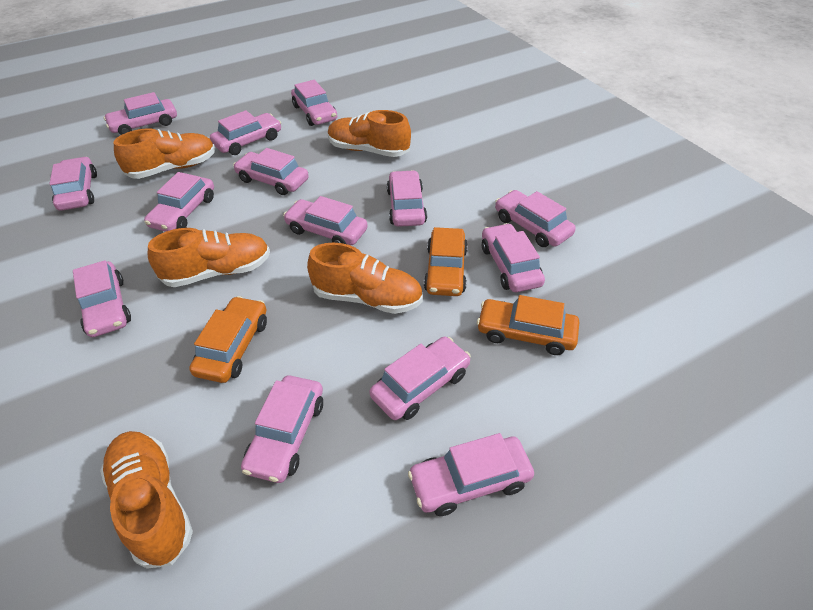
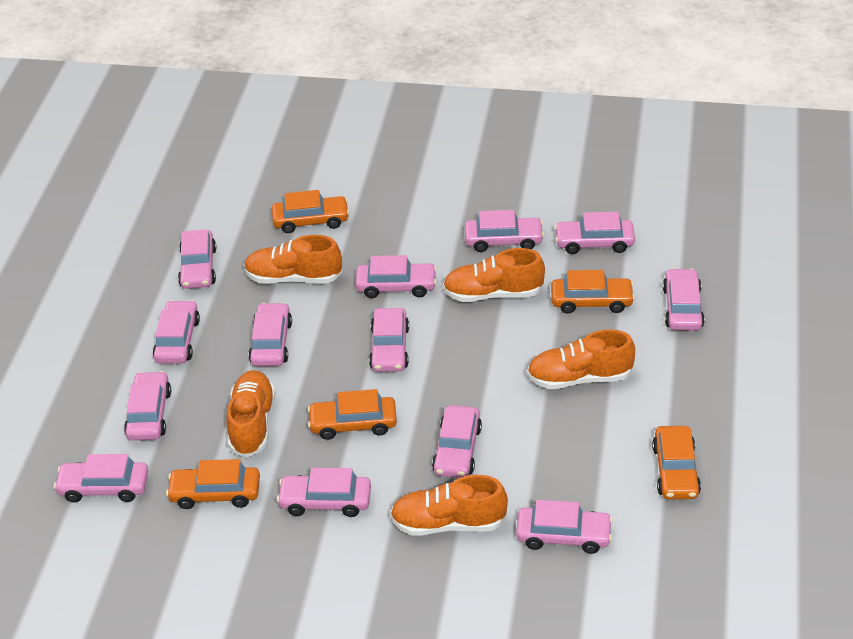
orange car: 3 -> 5
pink car: 14 -> 13

